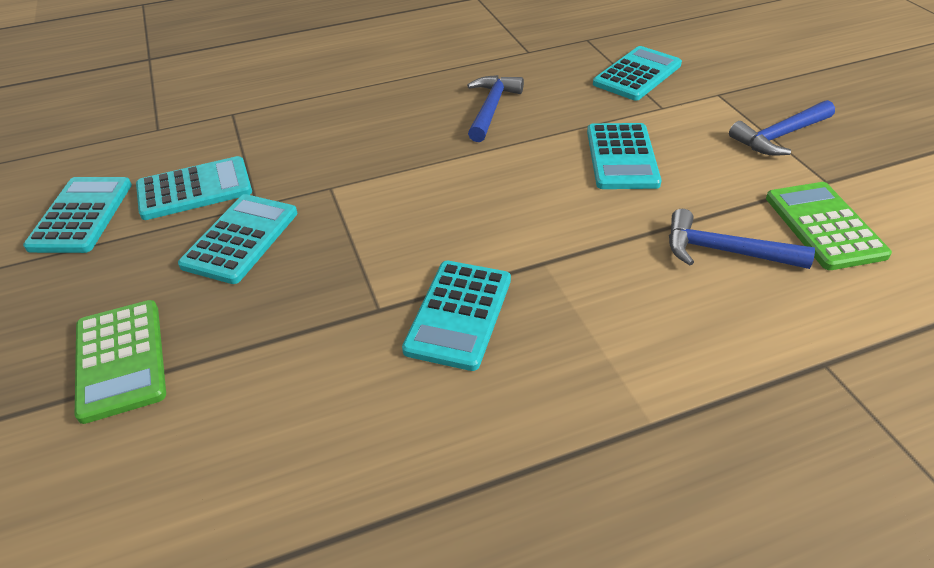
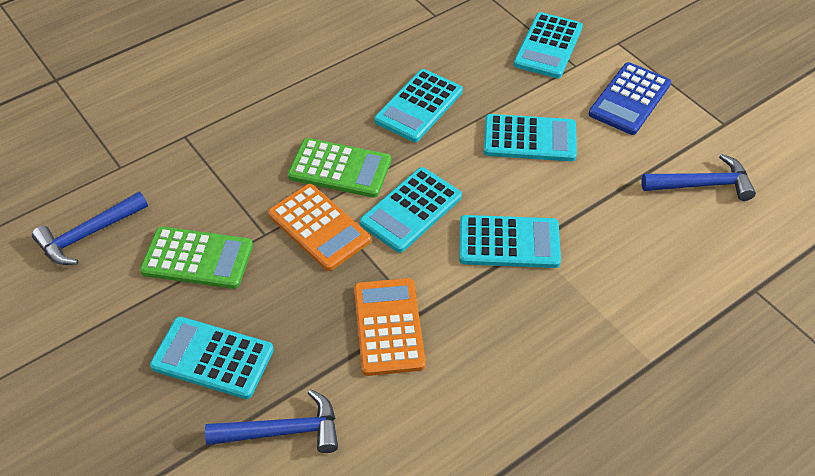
blue calculator: 0 -> 1
orange calculator: 0 -> 2

